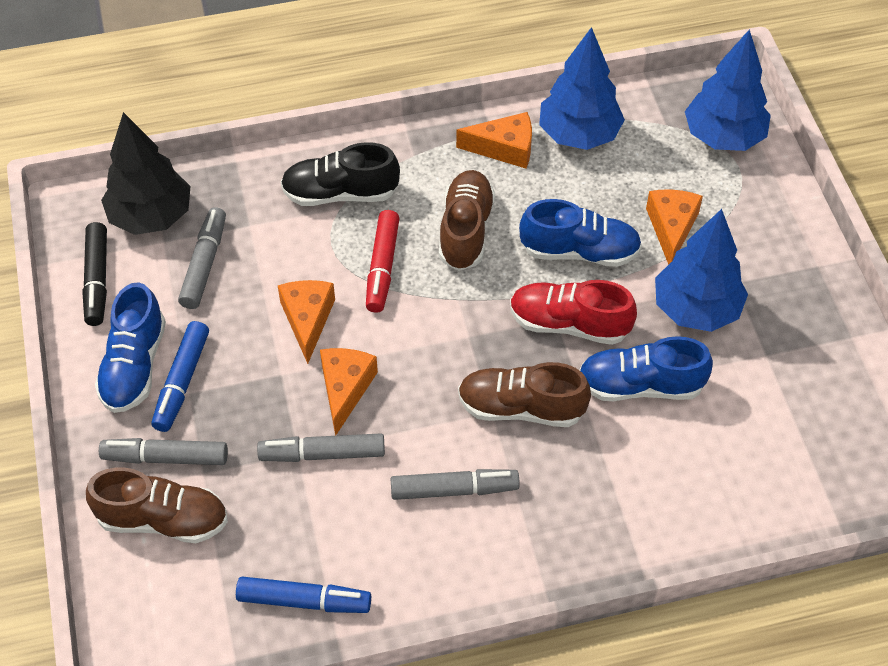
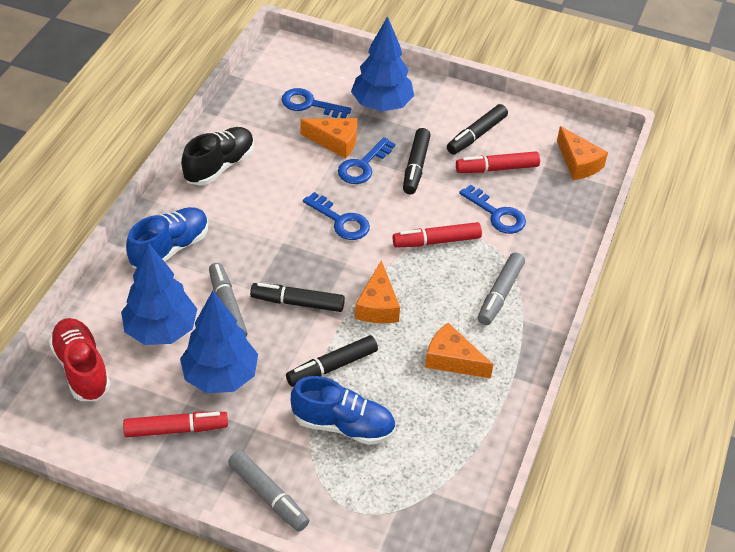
black marker: 1 -> 4
black tree: 1 -> 0
blue key: 0 -> 4
blue marker: 2 -> 0
blue shoe: 3 -> 2
brown shoe: 3 -> 0
grey marker: 4 -> 3
red marker: 1 -> 3

